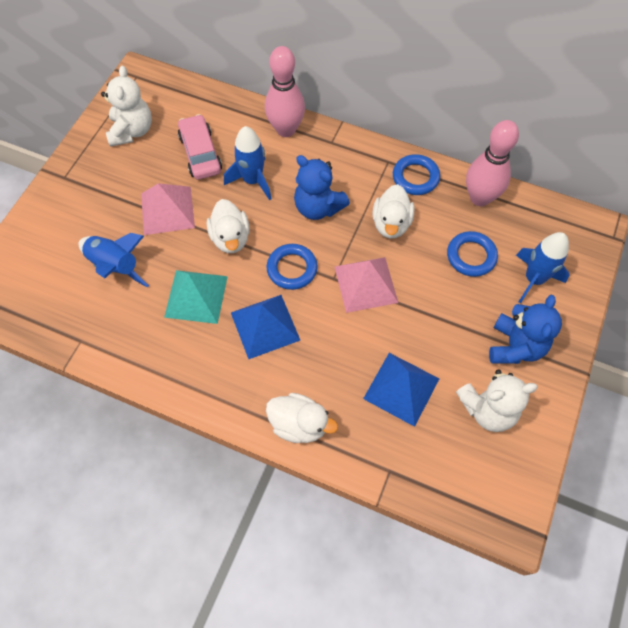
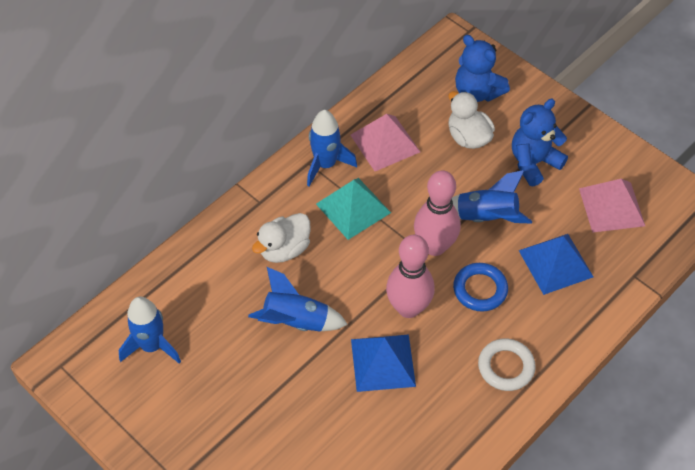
blue ring: 3 -> 1
blue rocket: 3 -> 4
pink car: 1 -> 0
white duck: 3 -> 2
white ring: 0 -> 1
white teddy bear: 2 -> 0

